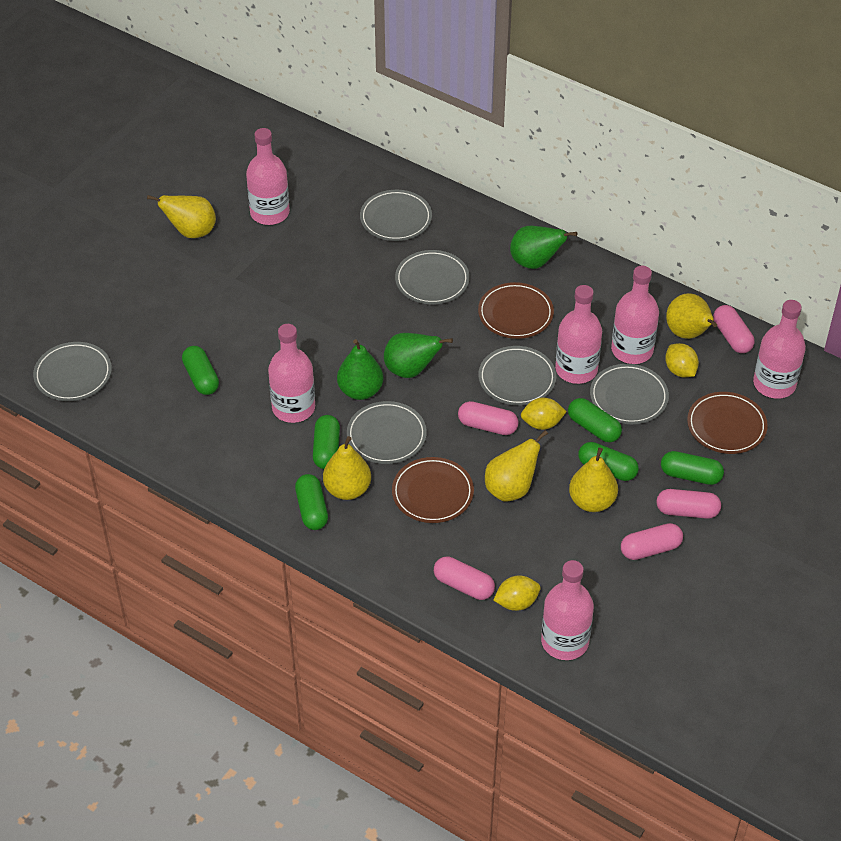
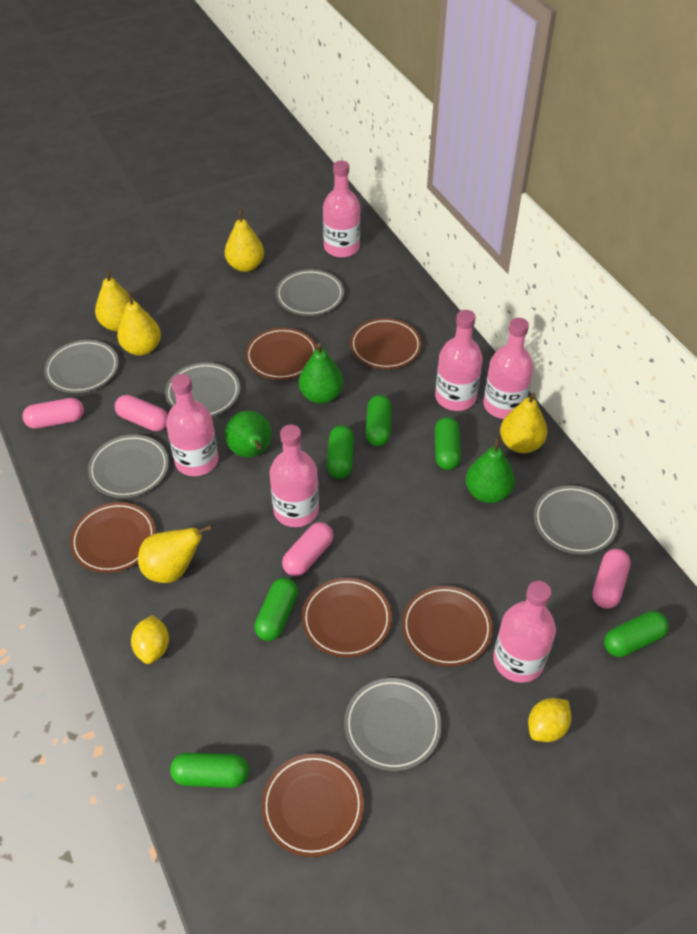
brown plate: 3 -> 6
pink capsule: 5 -> 4
yellow lemon: 3 -> 2

